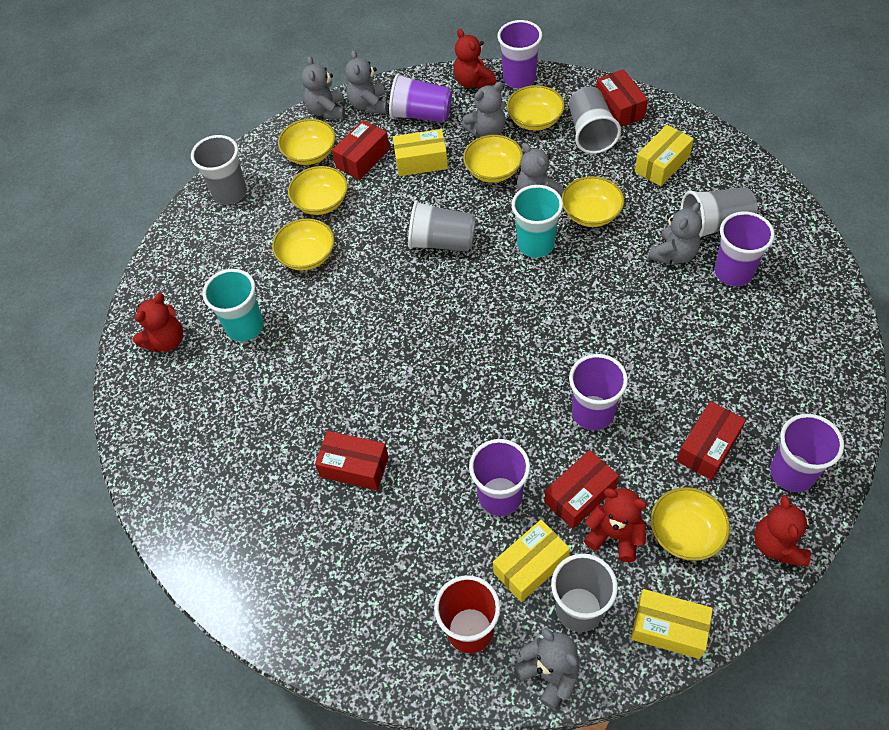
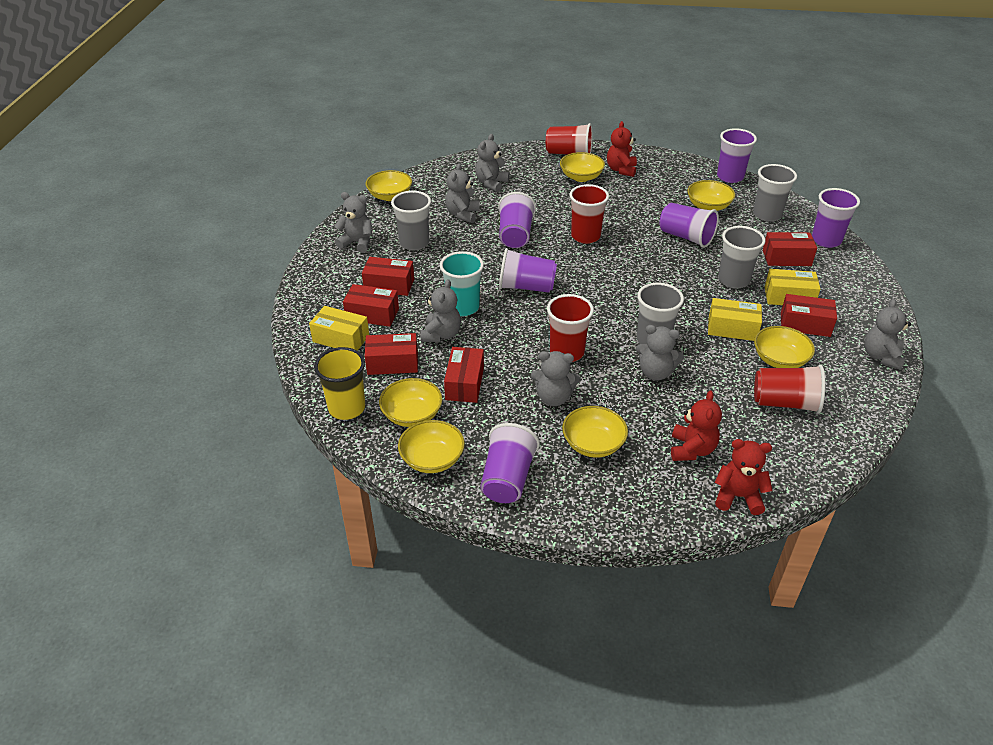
grey cup: 5 -> 4
grey teddy bear: 6 -> 7
red box: 5 -> 6
red cup: 1 -> 4
red teddy bear: 4 -> 3
turquoise cup: 2 -> 1
yellow box: 4 -> 3
yellow cup: 0 -> 1

